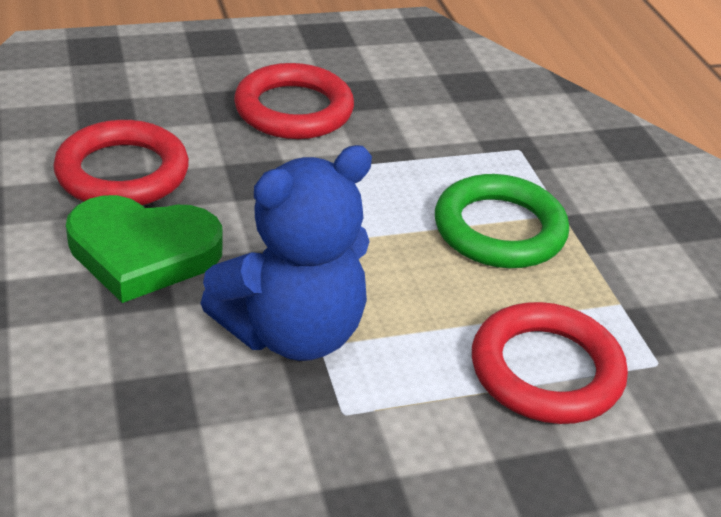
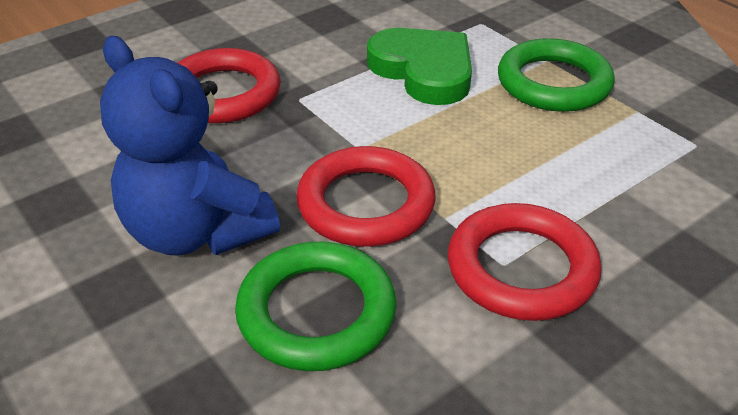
green ring: 1 -> 2

